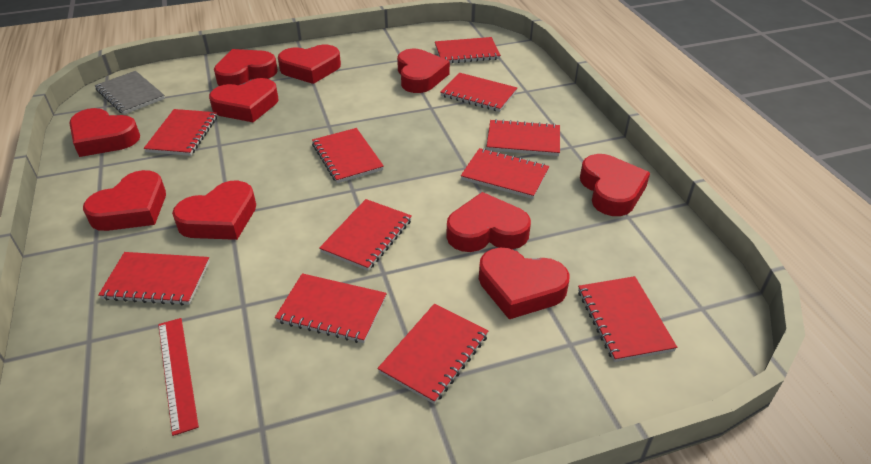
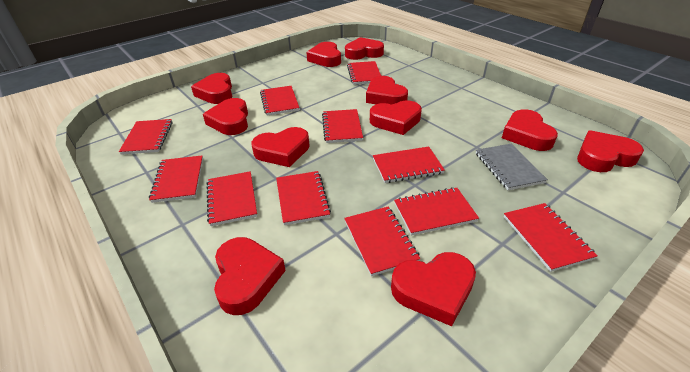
red heart: 10 -> 11
red ruler: 1 -> 0

